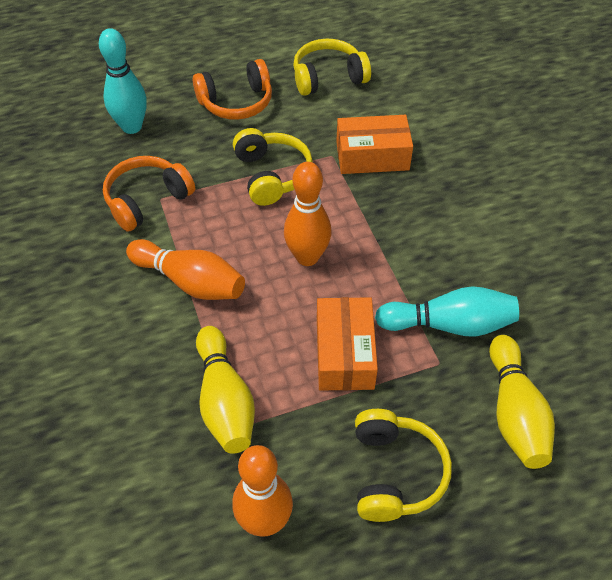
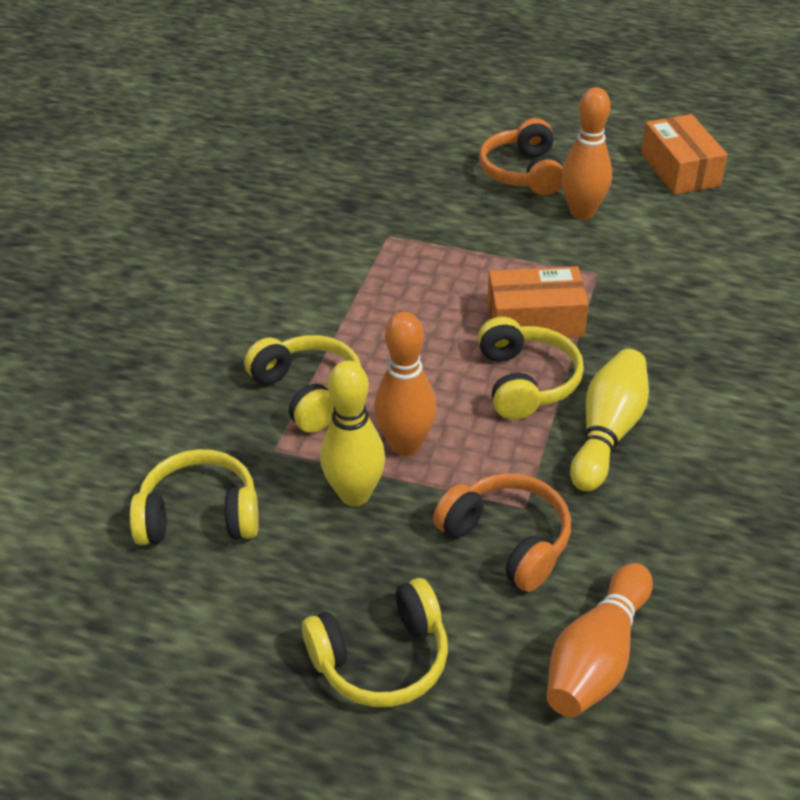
turquoise bowling pin: 2 -> 0
yellow headphones: 3 -> 4

